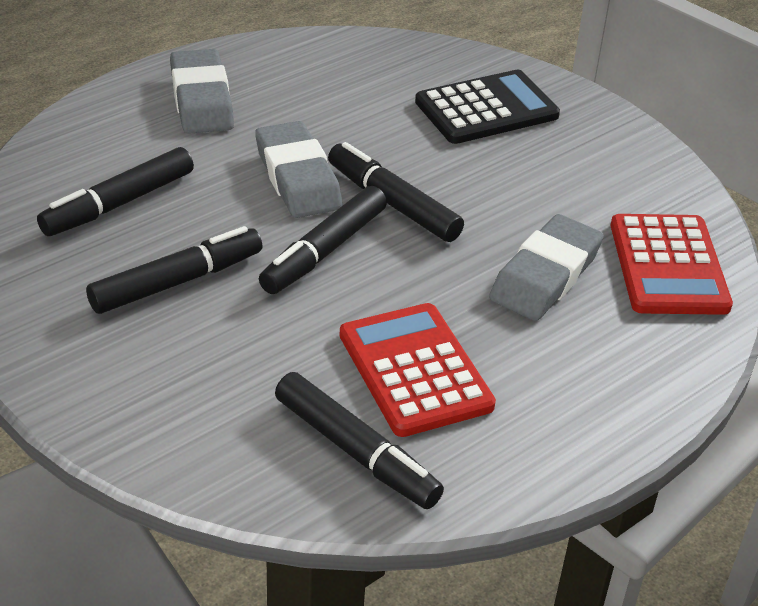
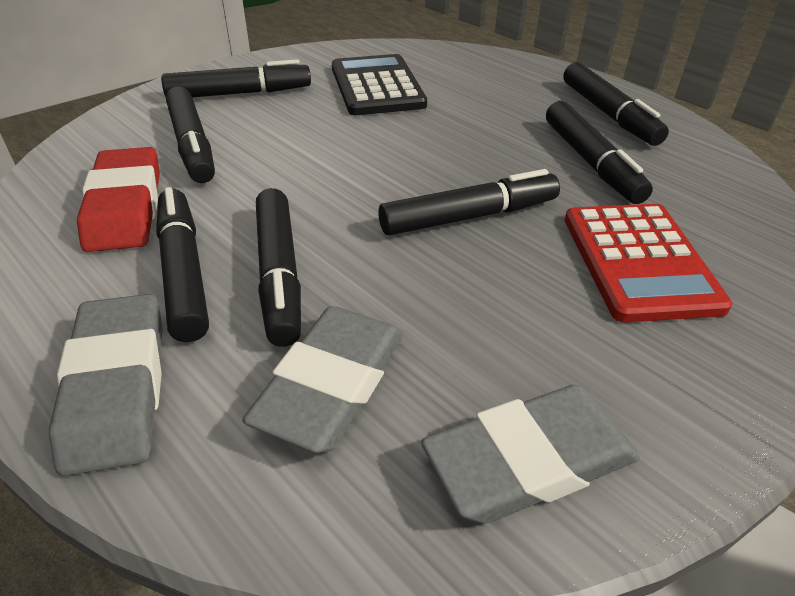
black marker: 5 -> 7
red calculator: 2 -> 1
red eraser: 0 -> 1

